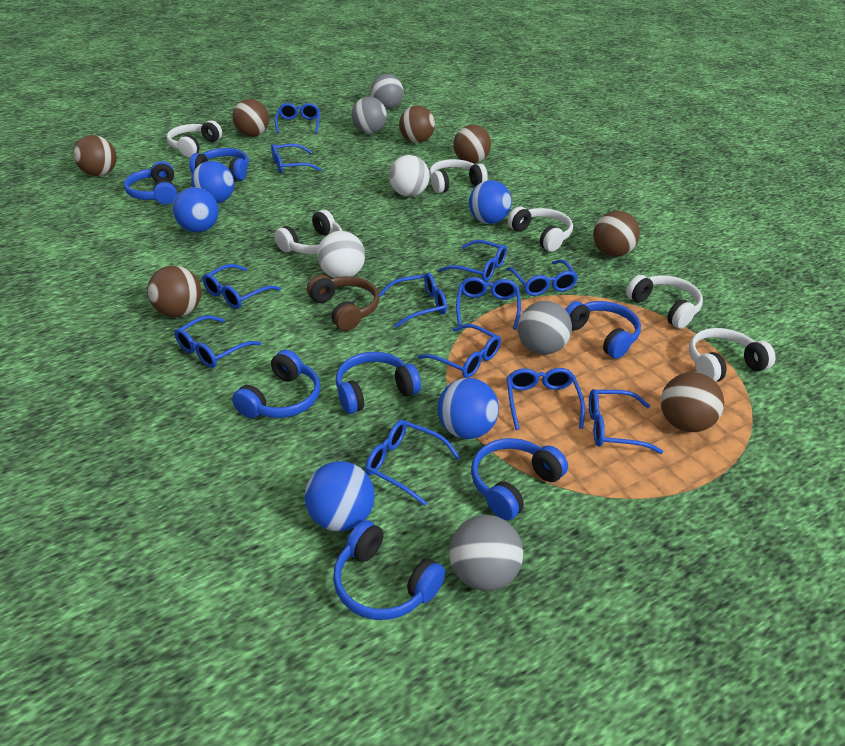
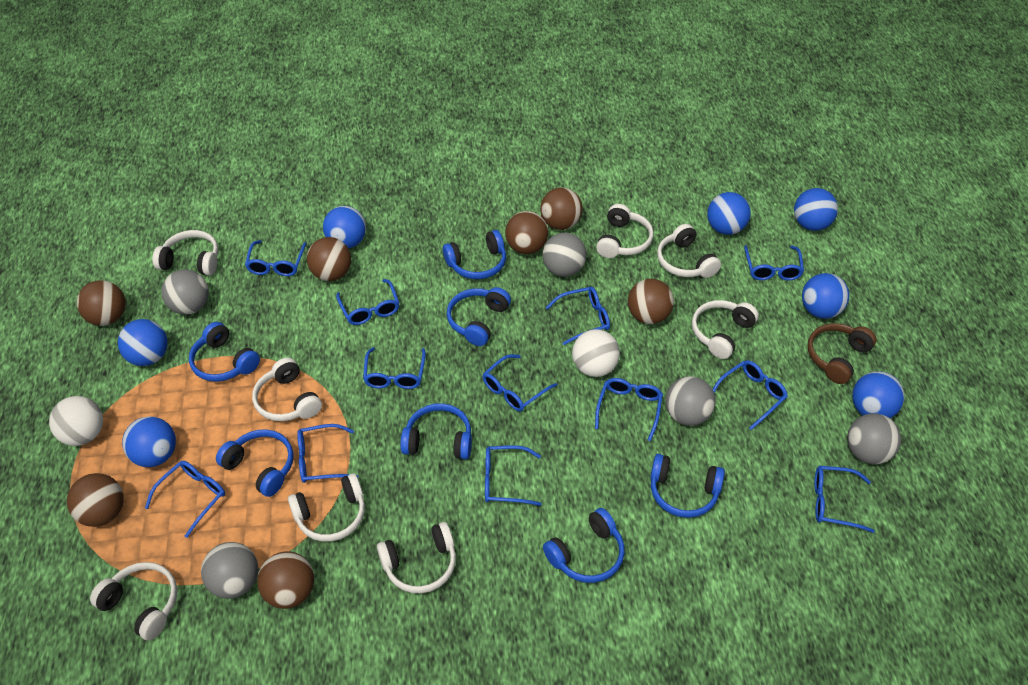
blue ball: 5 -> 7
grey ball: 4 -> 5
white headphones: 6 -> 8

